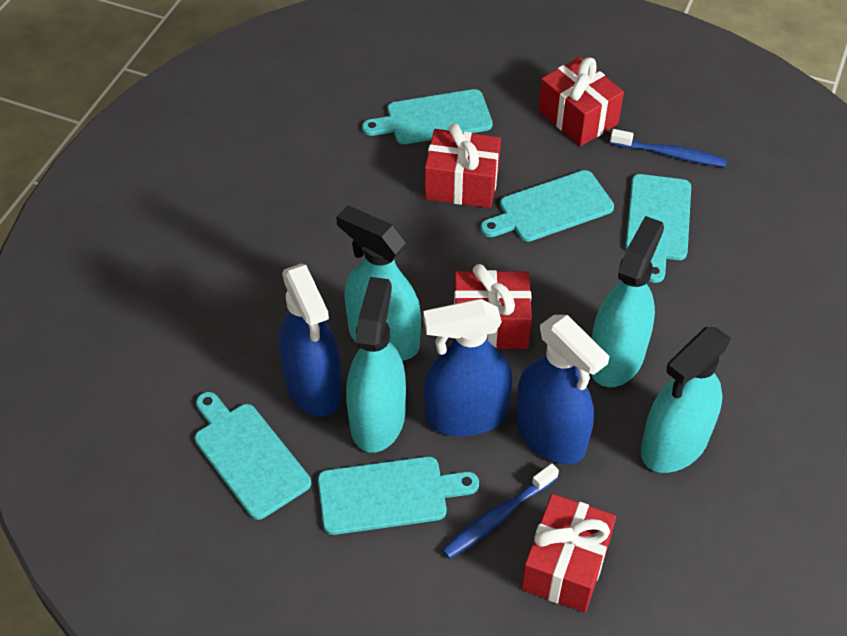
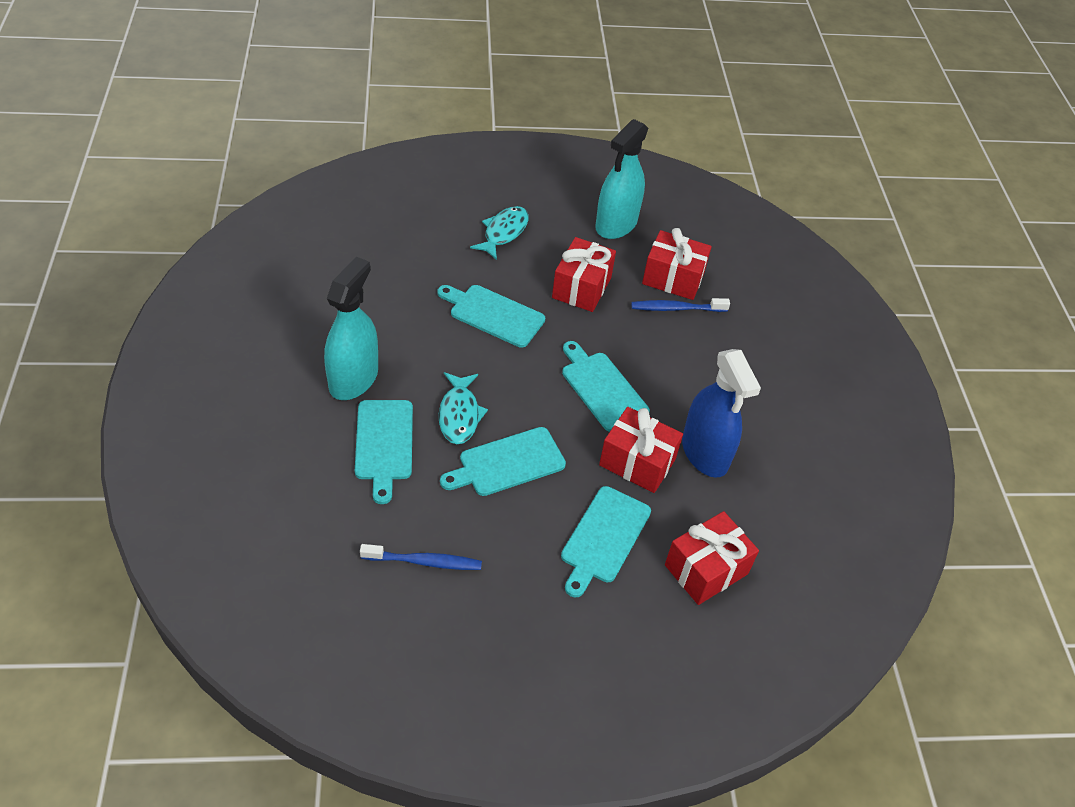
blue spray bottle: 3 -> 1
turquoise fish: 0 -> 2
turquoise spray bottle: 4 -> 2

